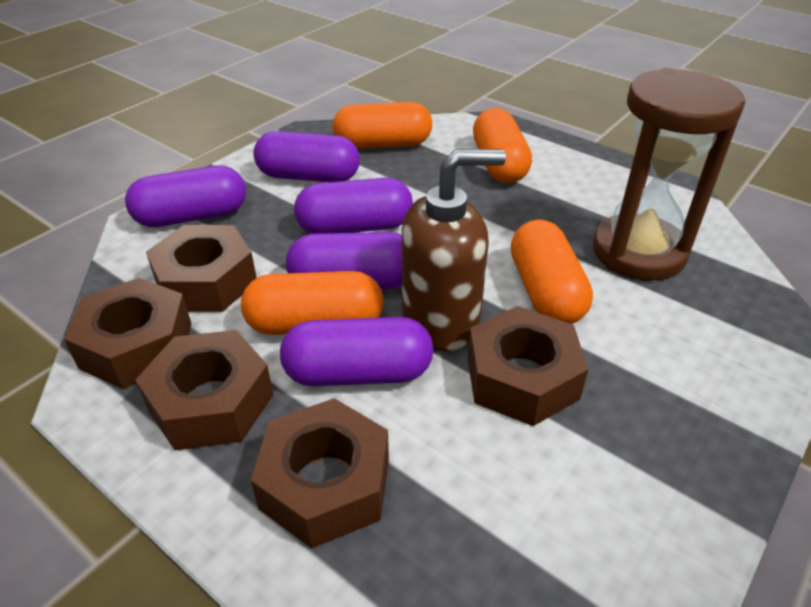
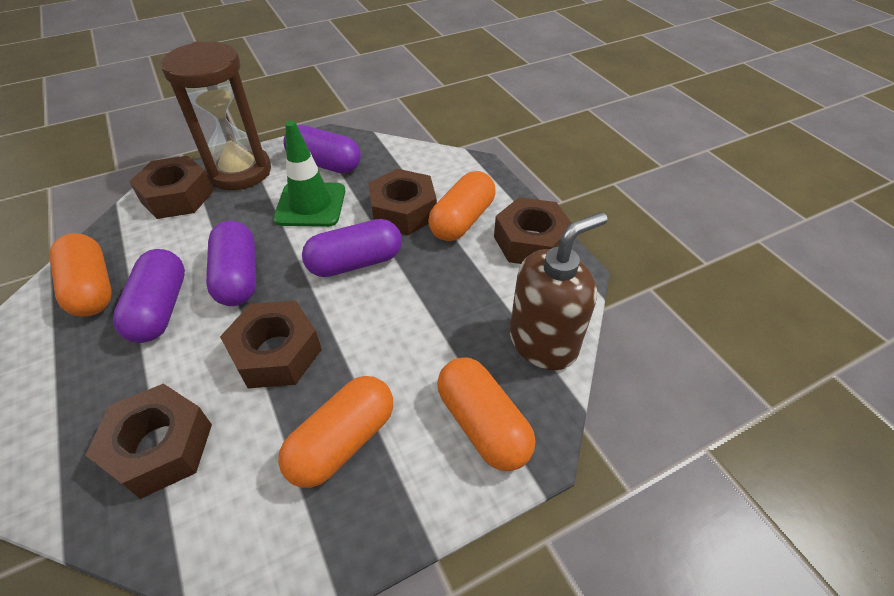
green traffic cone: 0 -> 1
purple capsule: 5 -> 4

